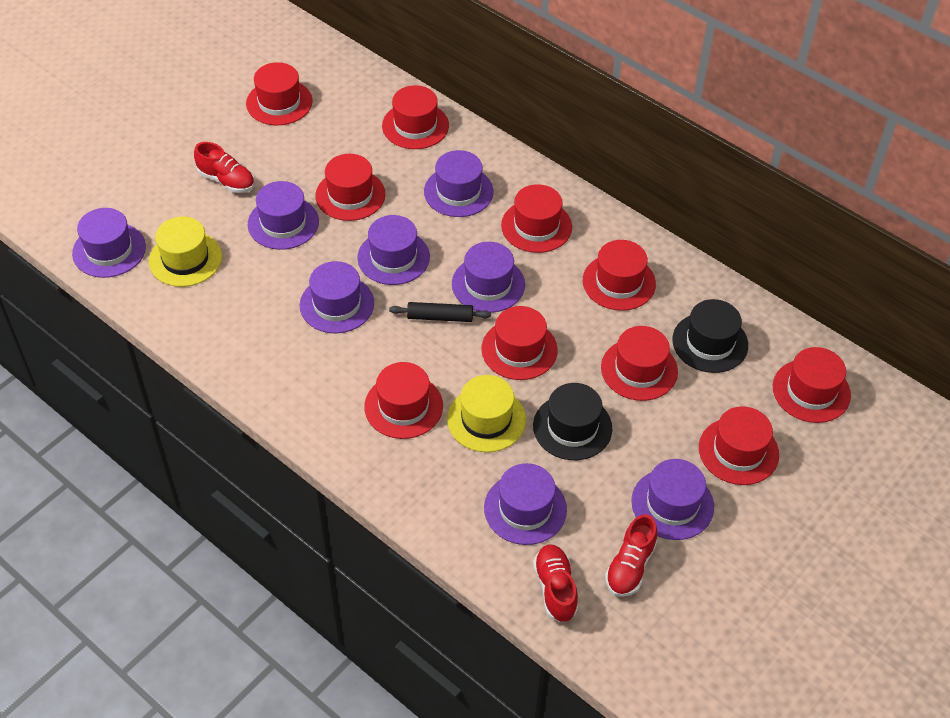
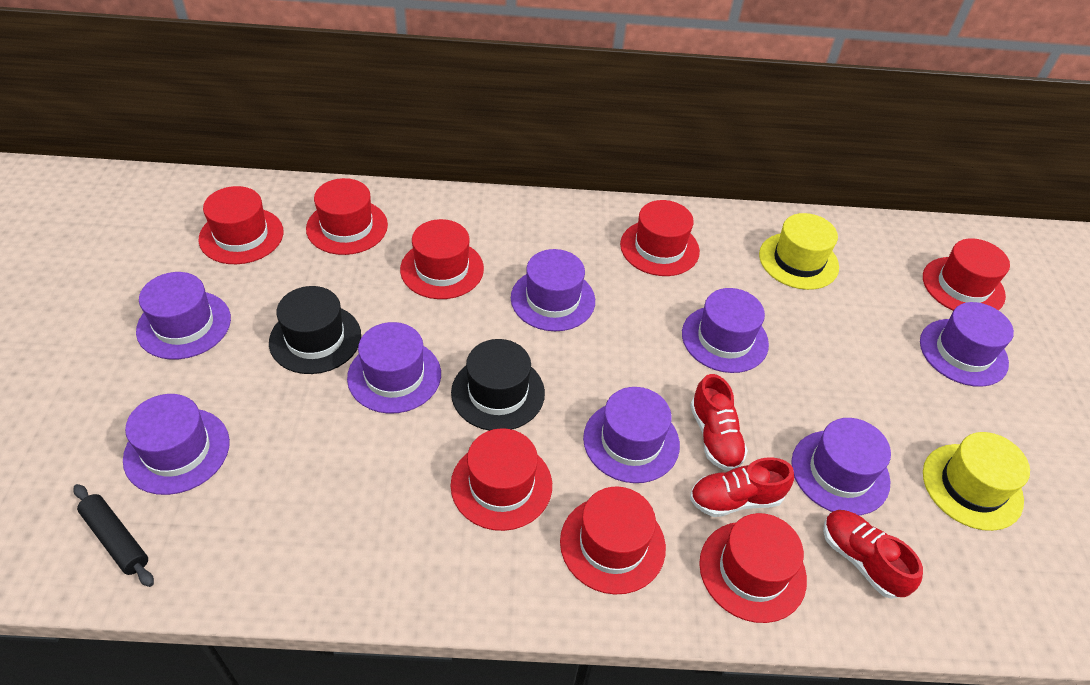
red hat: 10 -> 8

